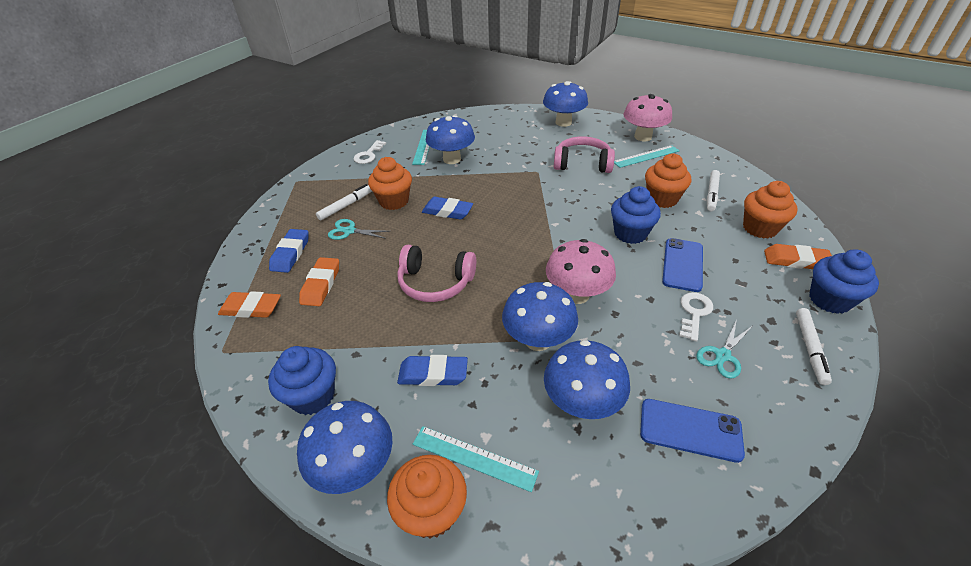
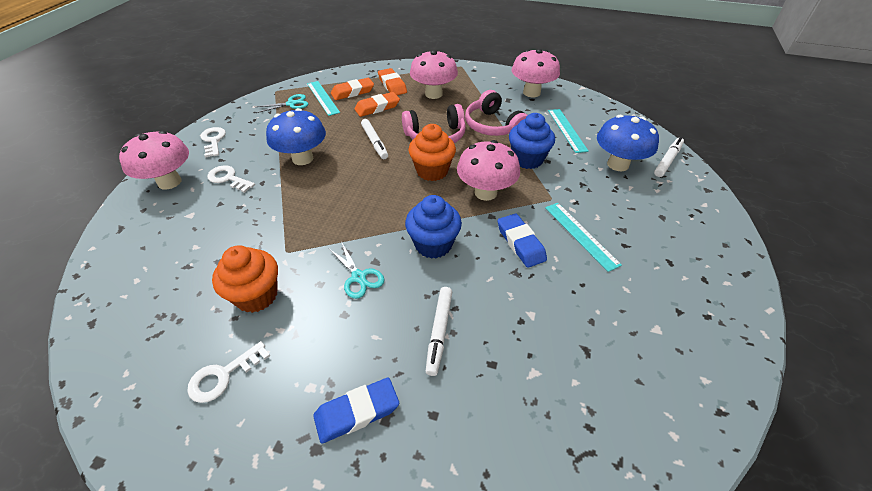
blue cupcake: 3 -> 2
blue eraser: 3 -> 2
blue mushroom: 5 -> 2
blue phone: 2 -> 0
orange cupcake: 4 -> 2
pink mushroom: 2 -> 4
white key: 2 -> 3

